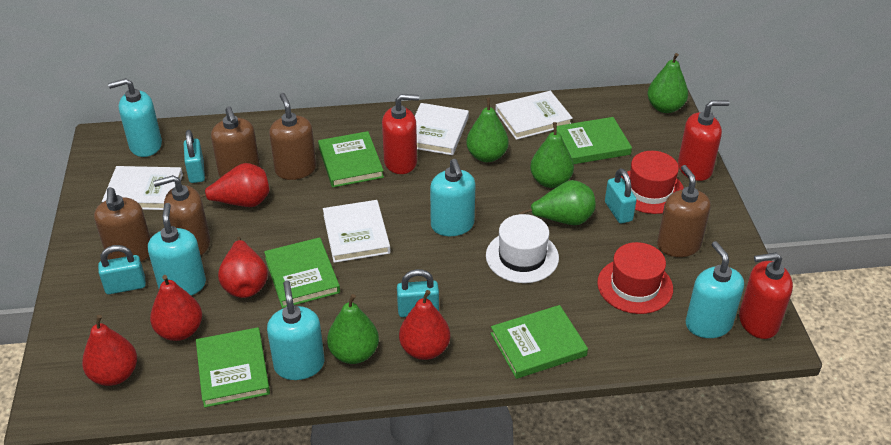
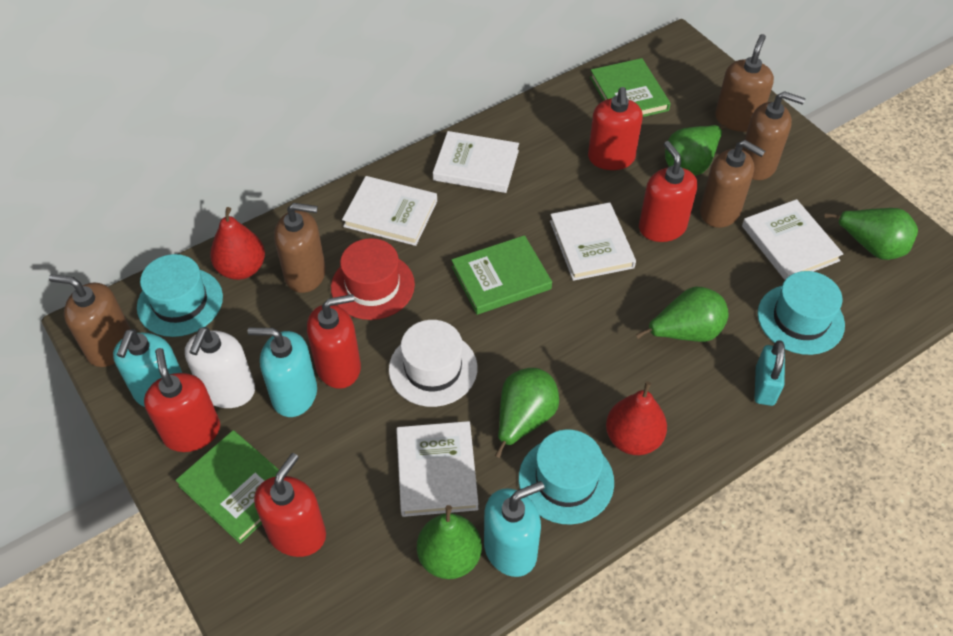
green book: 5 -> 3
red hat: 2 -> 1
red pear: 5 -> 2
red soap dispenser: 3 -> 5
turquoise hat: 0 -> 3
turquoise padlock: 4 -> 1
turquoise soap dispenser: 5 -> 3
white book: 4 -> 5
white soap dispenser: 0 -> 1

